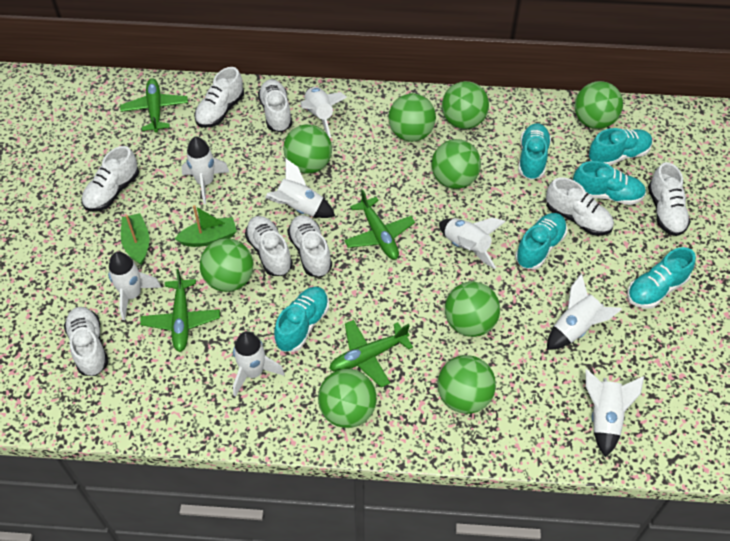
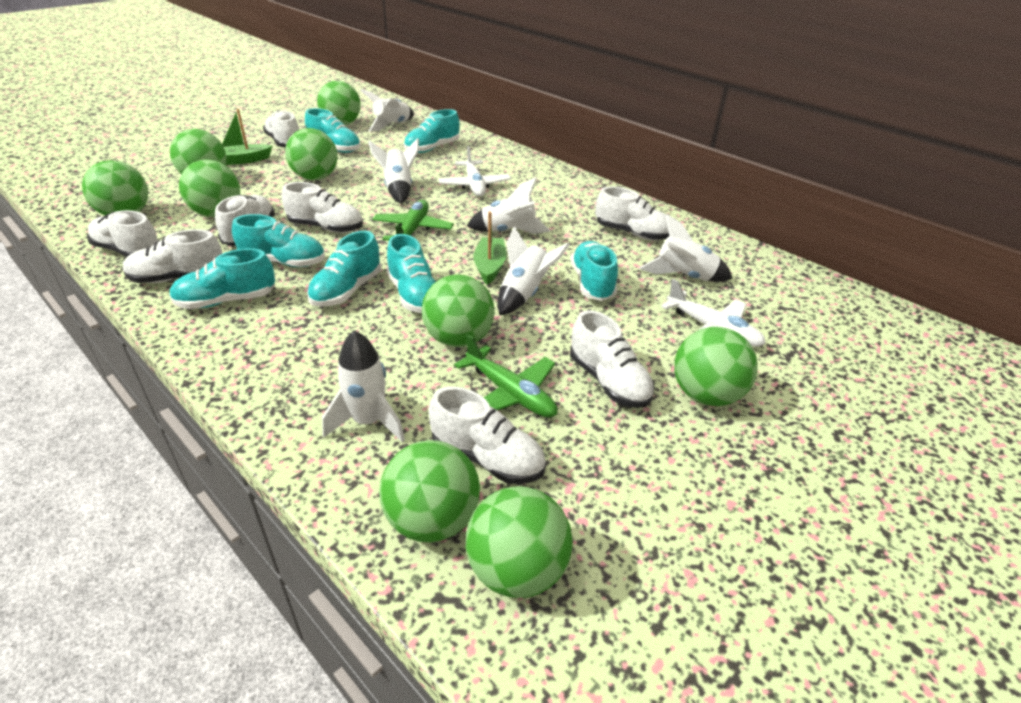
green plane: 4 -> 2
turquoise shoe: 6 -> 7
white plane: 0 -> 2
white rocket: 8 -> 6

